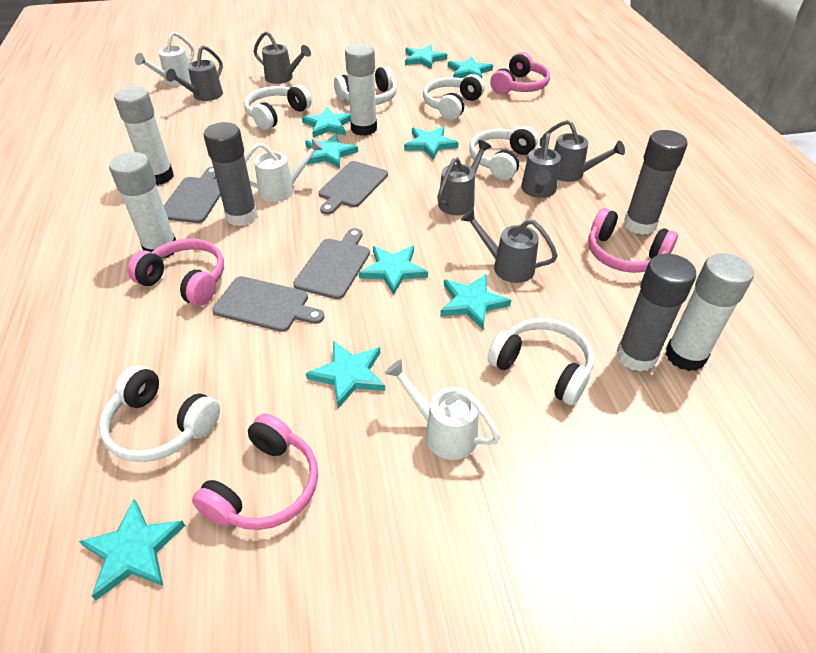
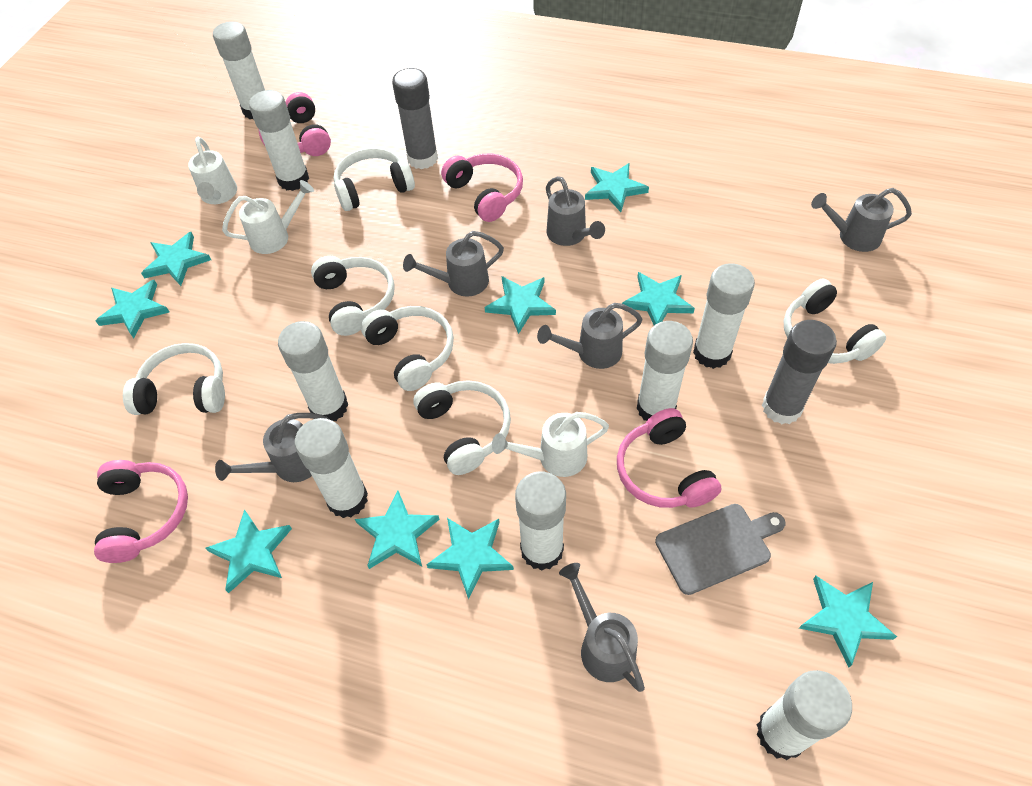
grey cutting board: 4 -> 1
grey glue stick: 3 -> 2
white glue stick: 4 -> 8

